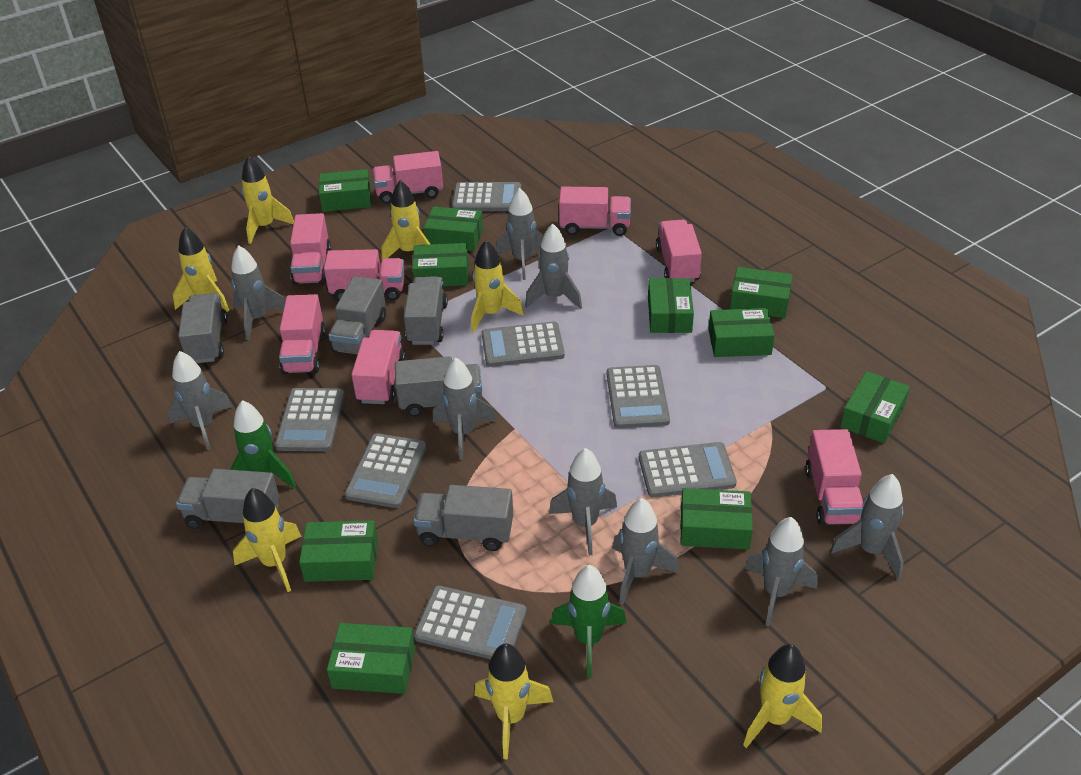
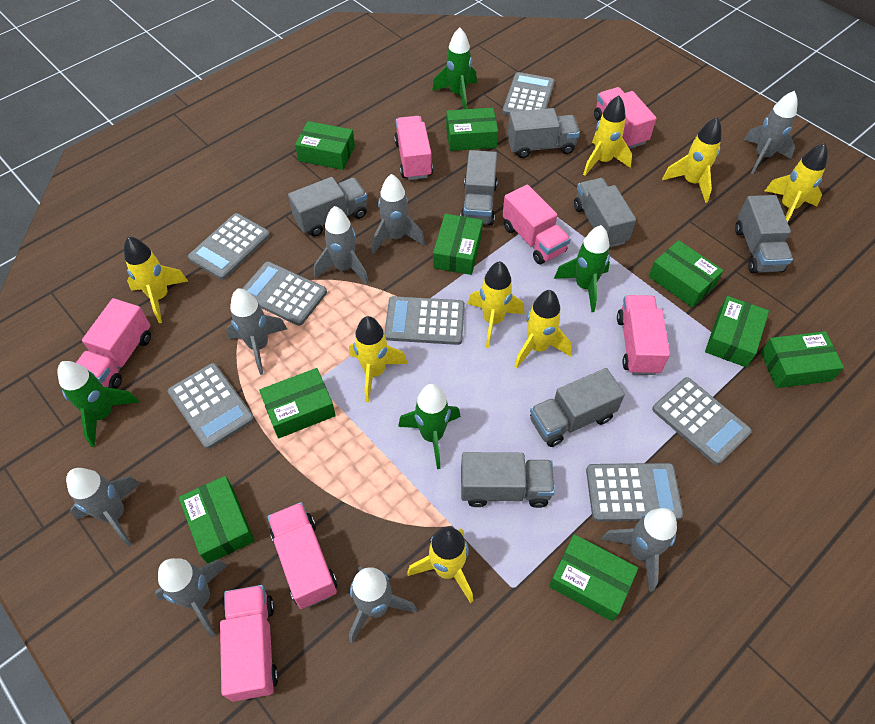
green box: 10 -> 9
green rocket: 2 -> 4
grey rocket: 9 -> 8
grey truck: 6 -> 7
pink truck: 8 -> 7
yellow rocket: 7 -> 8

